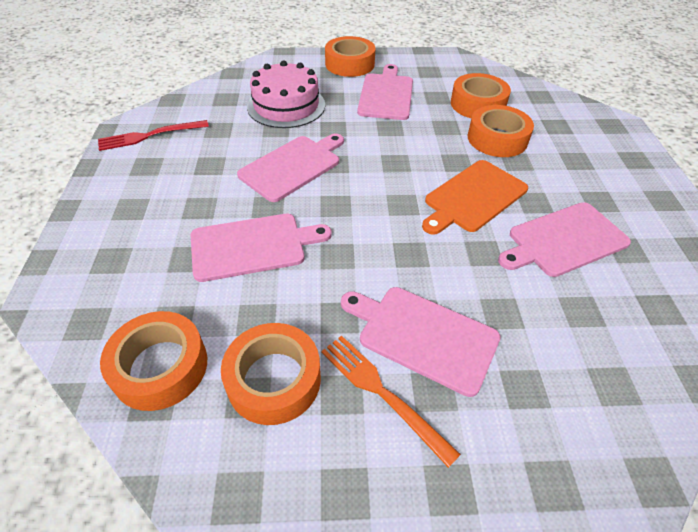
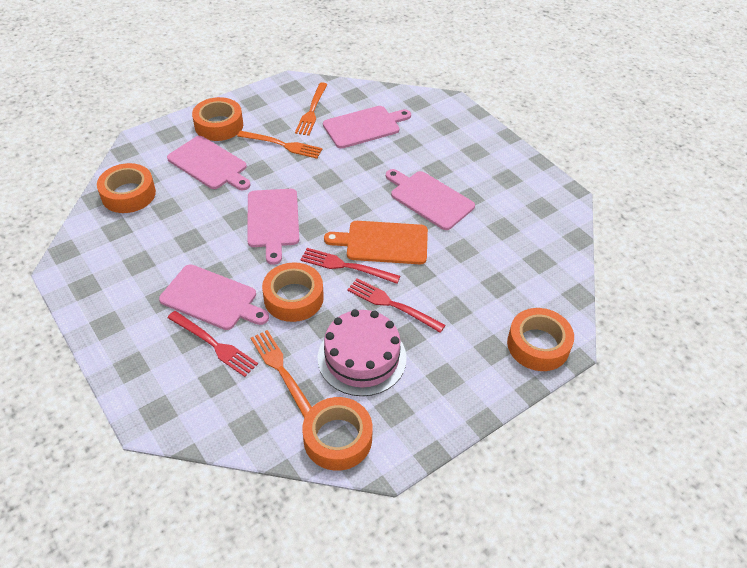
orange fork: 1 -> 3
red fork: 1 -> 3

